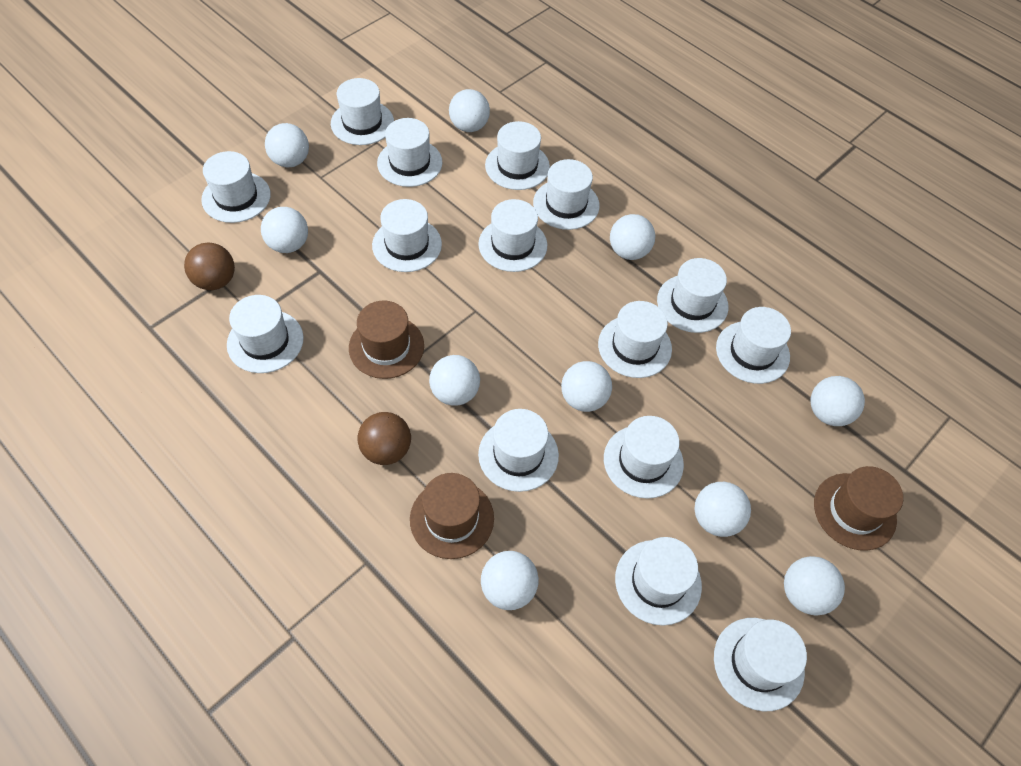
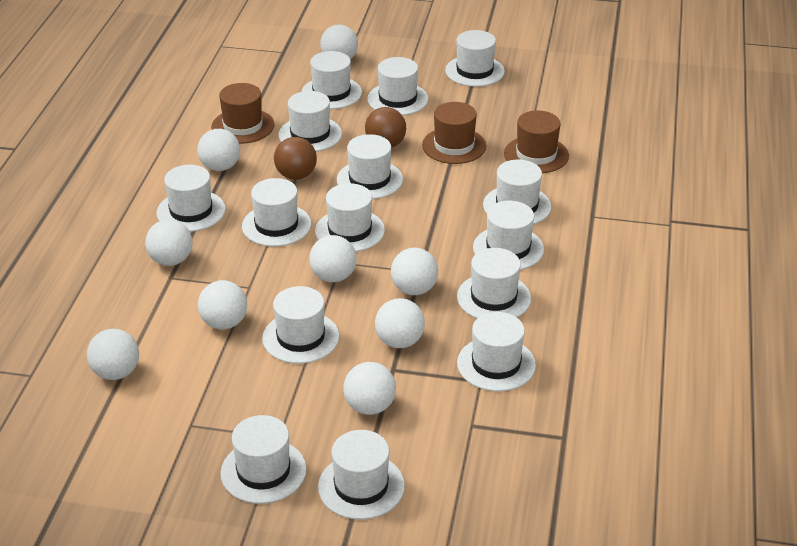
white ball: 10 -> 9

